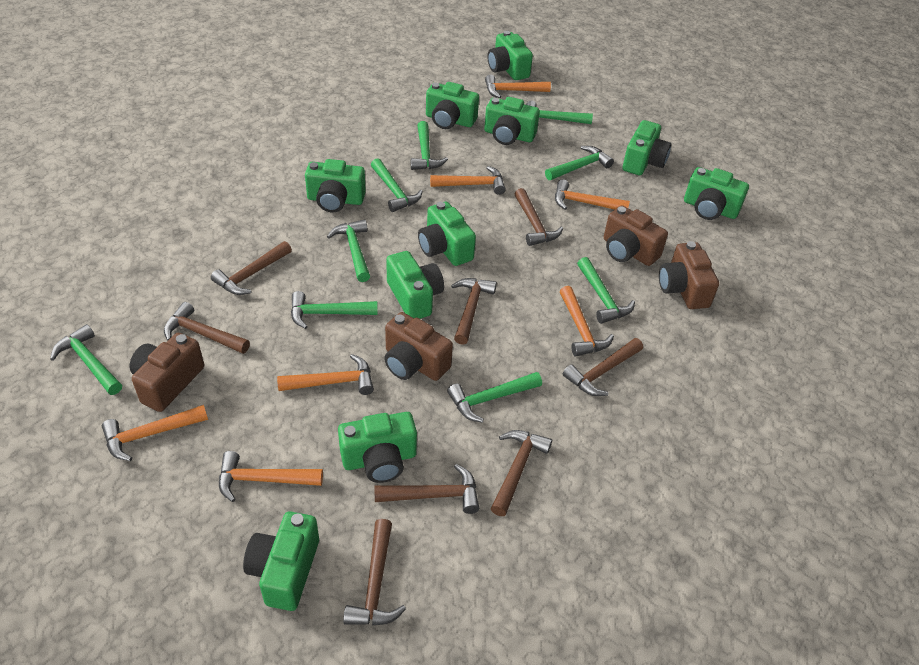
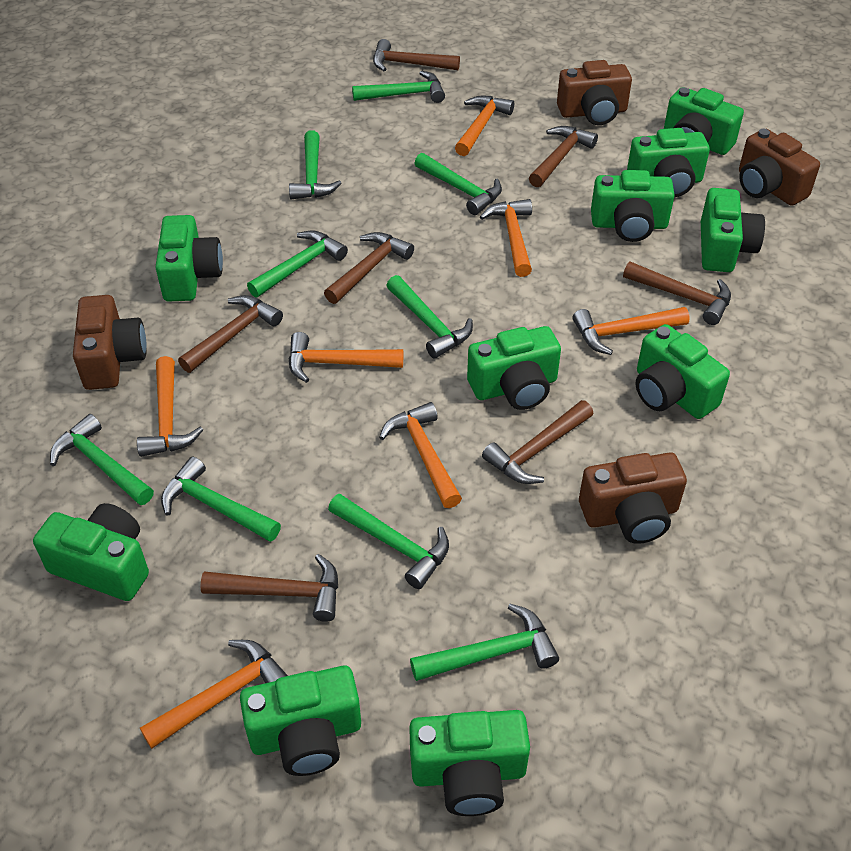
brown hammer: 8 -> 7

